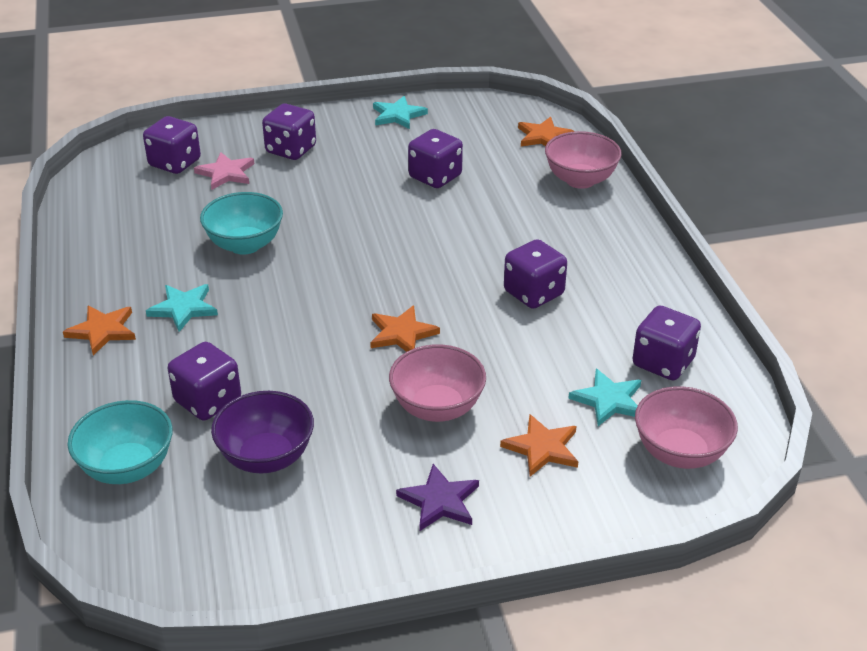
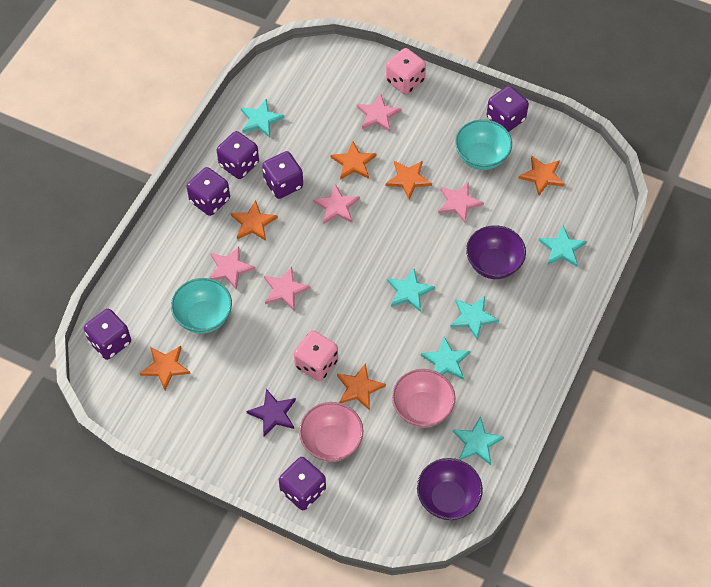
orange star: 4 -> 6
pink bowl: 3 -> 2
pink dice: 0 -> 2
pink star: 1 -> 5
purple bowl: 1 -> 2
turquoise star: 3 -> 6

